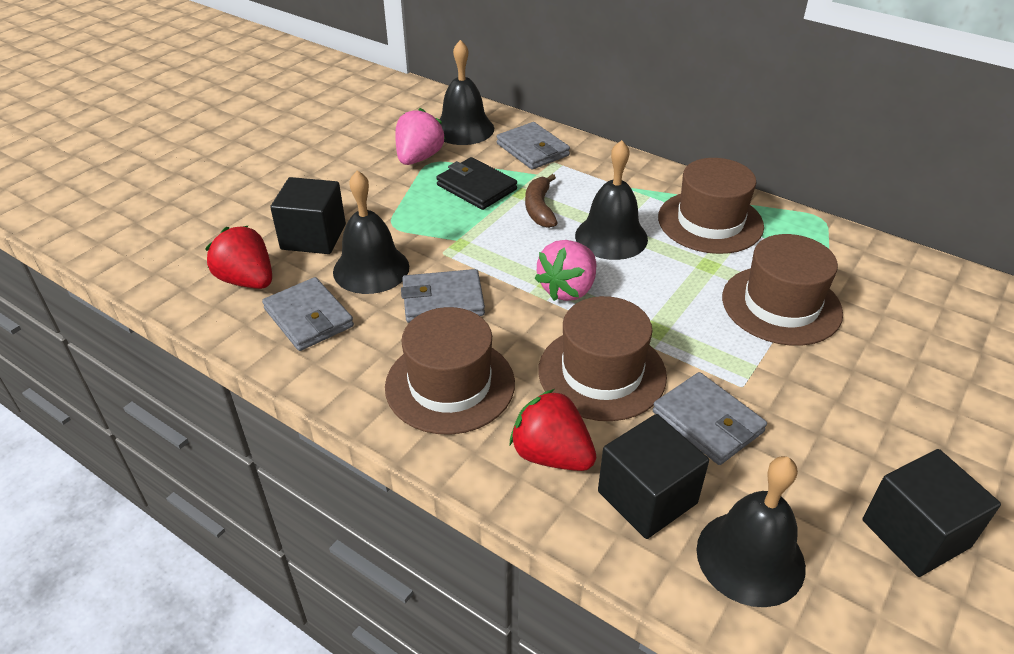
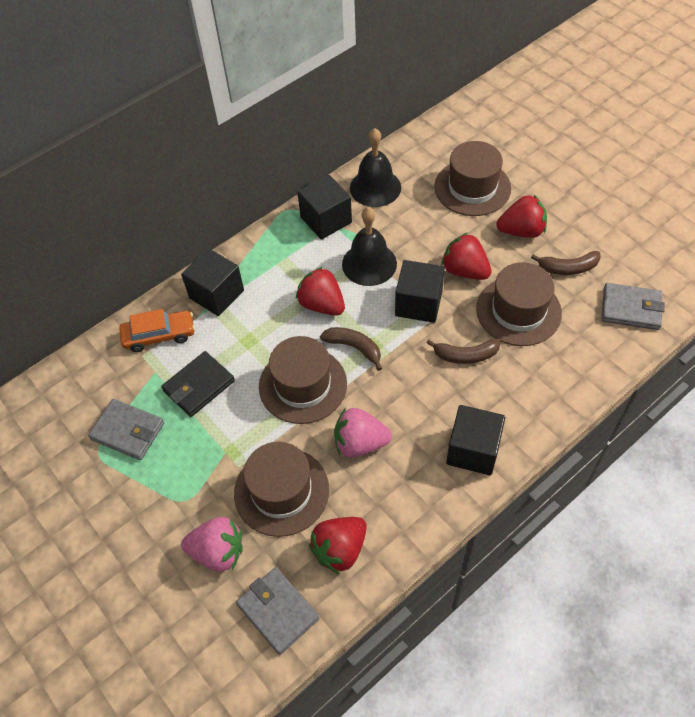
black bell: 4 -> 2
black cube: 3 -> 4
brown banana: 1 -> 3
grey wallet: 4 -> 3
orange car: 0 -> 1
red strawberry: 2 -> 4

